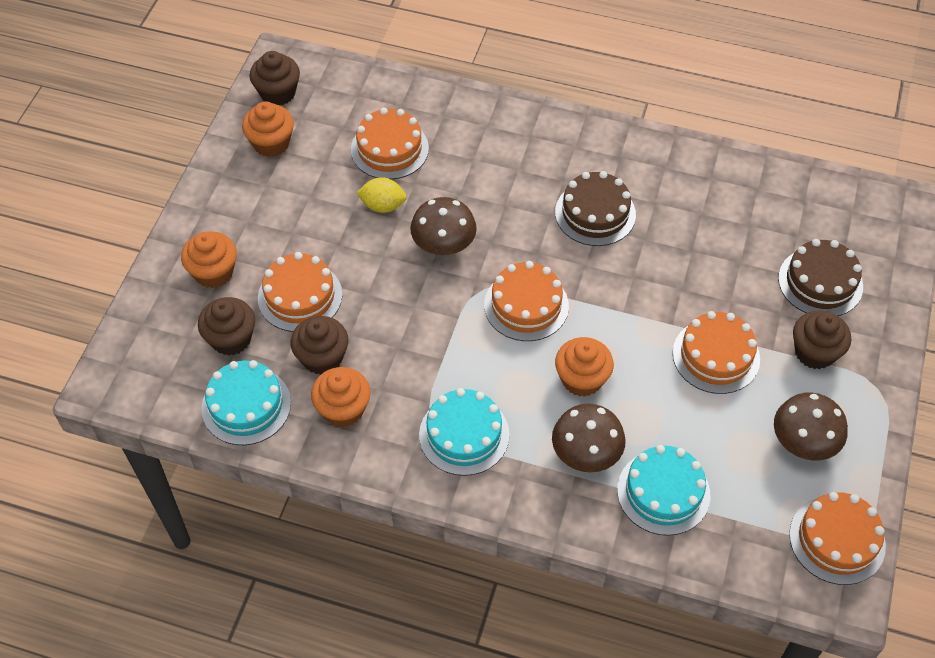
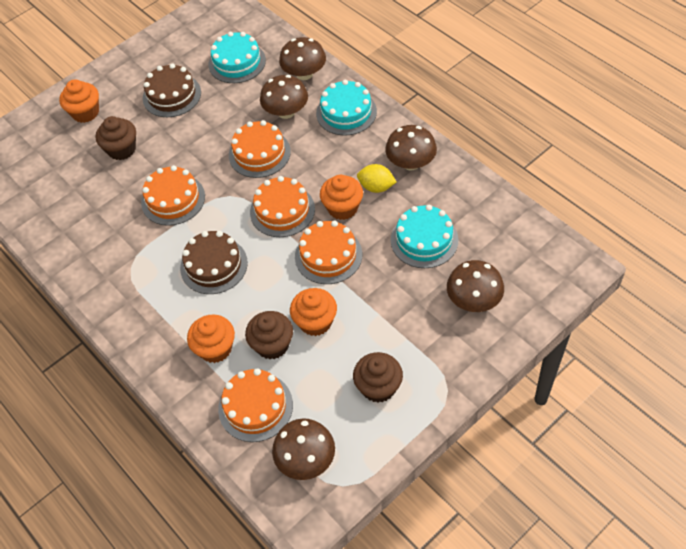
brown cupcake: 4 -> 3
brown mushroom: 3 -> 5

